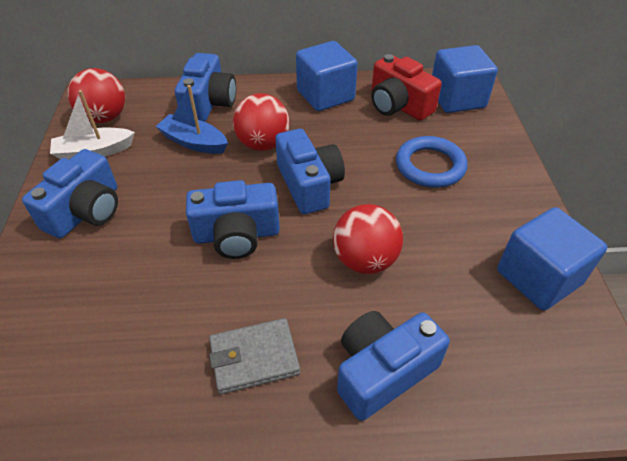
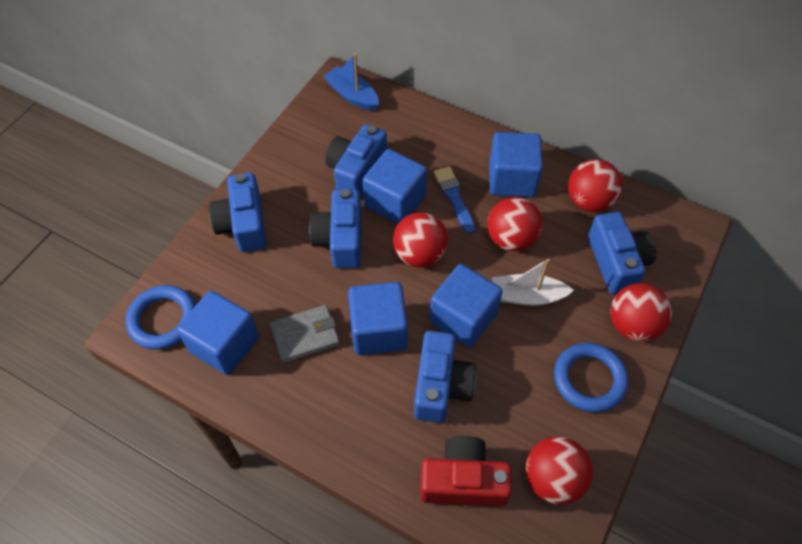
blue brush: 0 -> 1
blue cube: 3 -> 5
blue ring: 1 -> 2
red ball: 3 -> 5

